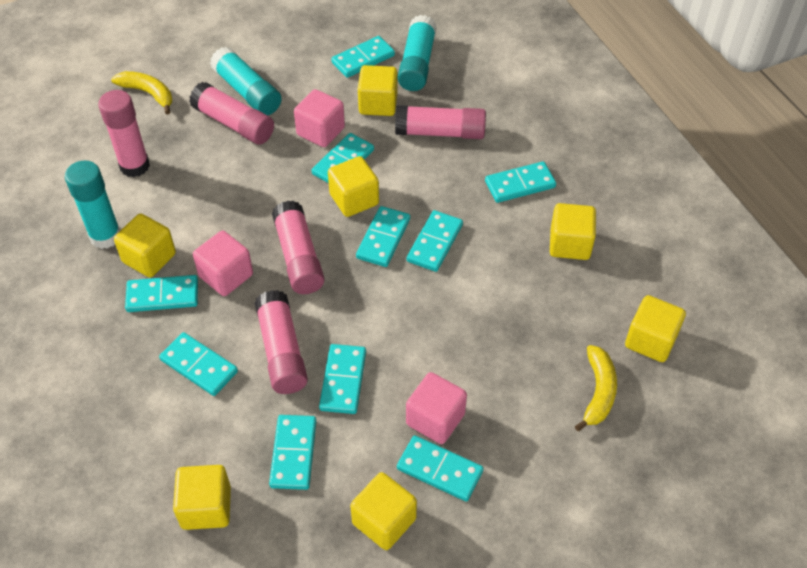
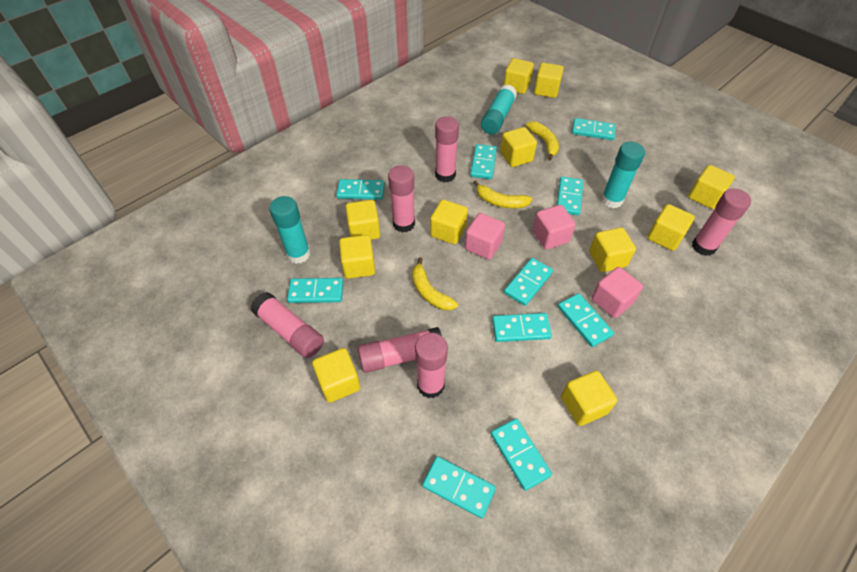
pink glue stick: 5 -> 6
yellow banana: 2 -> 3
yellow cube: 7 -> 11

